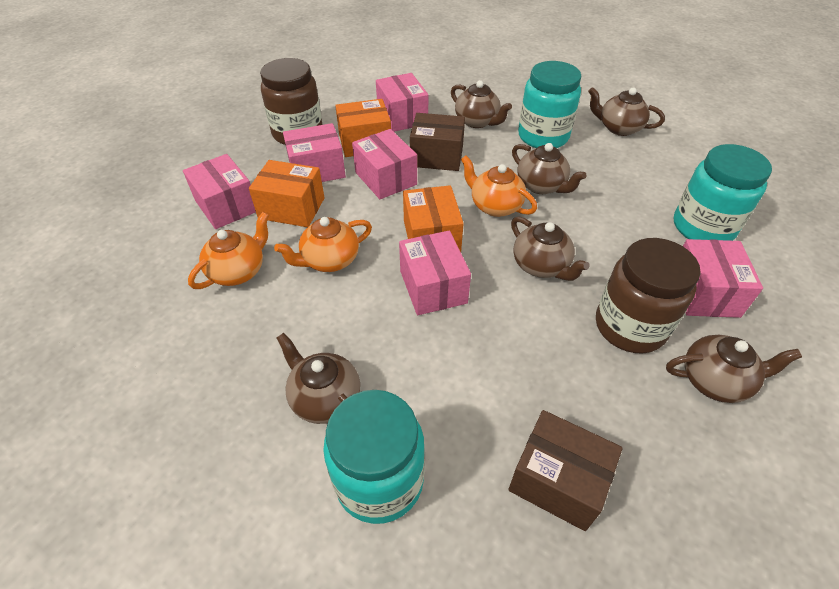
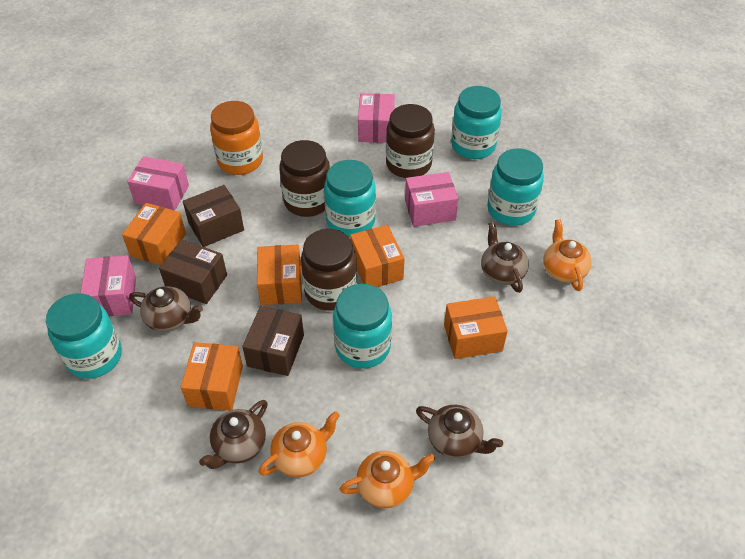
brown box: 2 -> 3
brown jar: 2 -> 3
brown teapot: 6 -> 4
orange box: 3 -> 5
orange jar: 0 -> 1
pink box: 6 -> 4
turquoise jar: 3 -> 5

